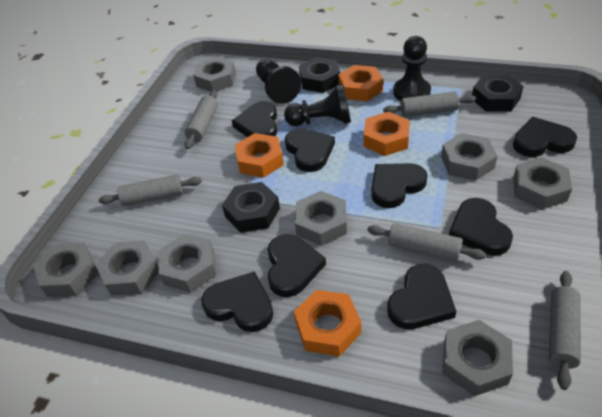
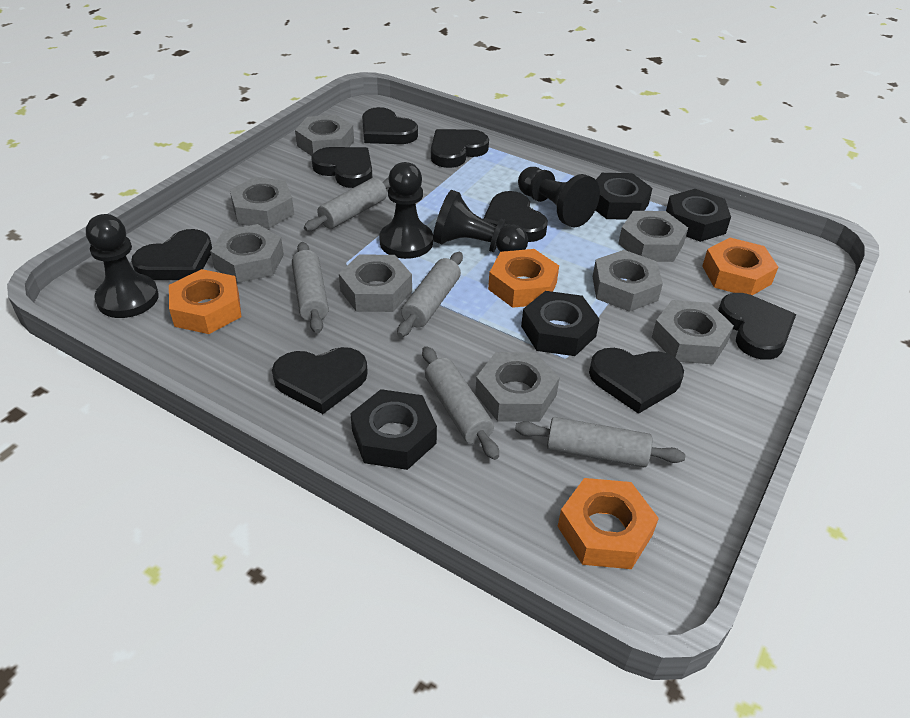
black nut: 3 -> 4
black pawn: 3 -> 4

